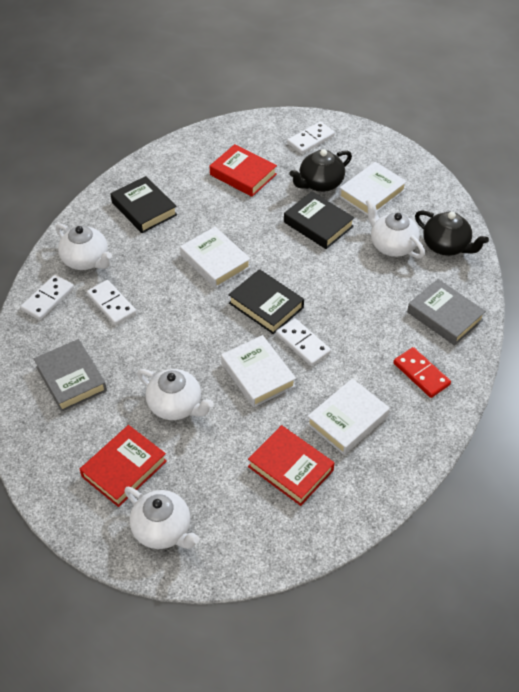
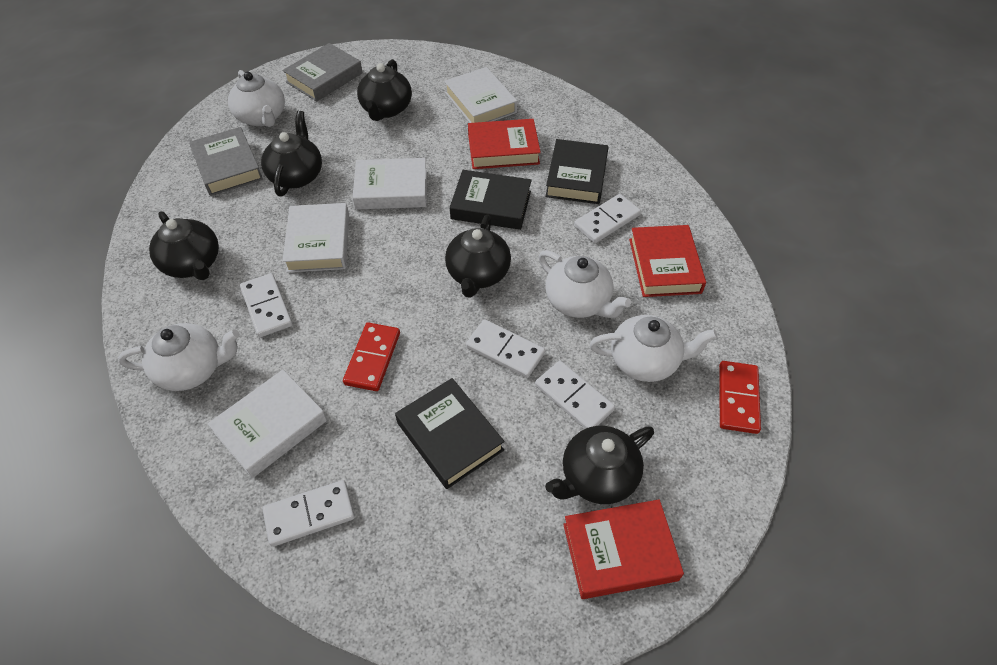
black teapot: 2 -> 5
red domino: 1 -> 2
white domino: 4 -> 5

